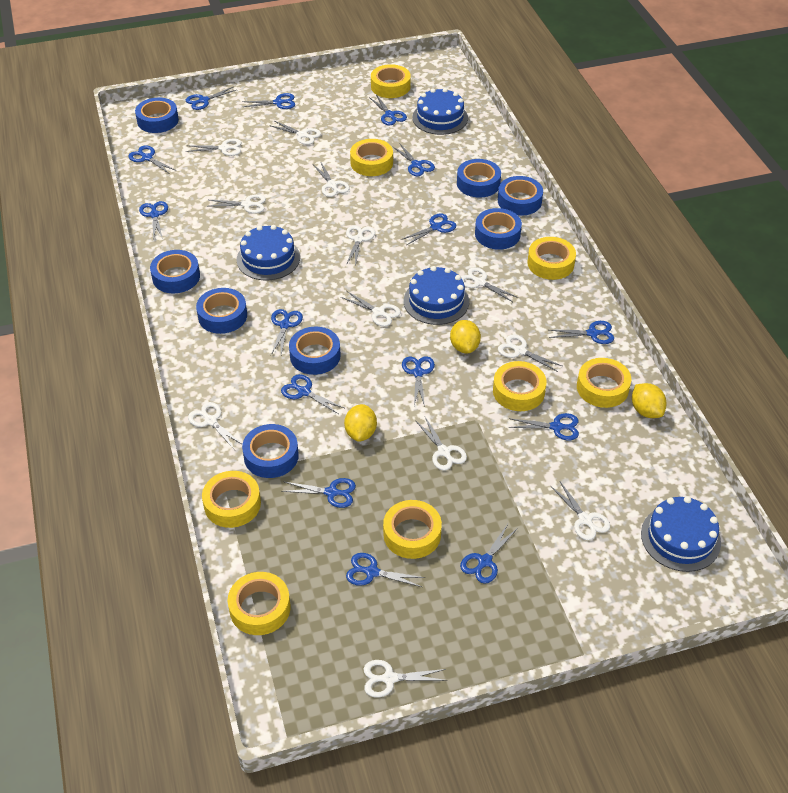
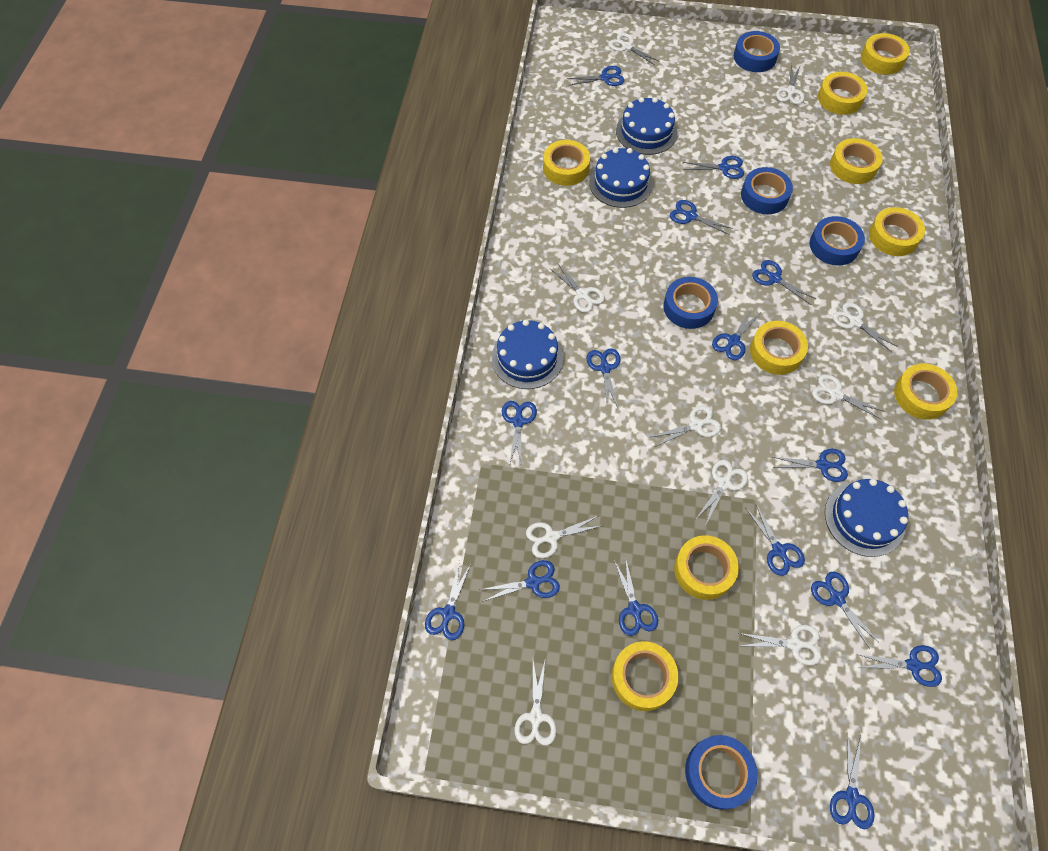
blue tape: 8 -> 5
white scissors: 12 -> 10
yellow lemon: 3 -> 0
yellow tape: 8 -> 9

